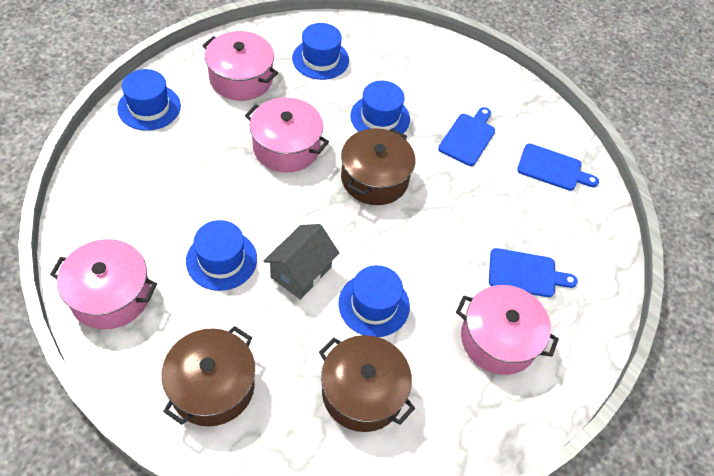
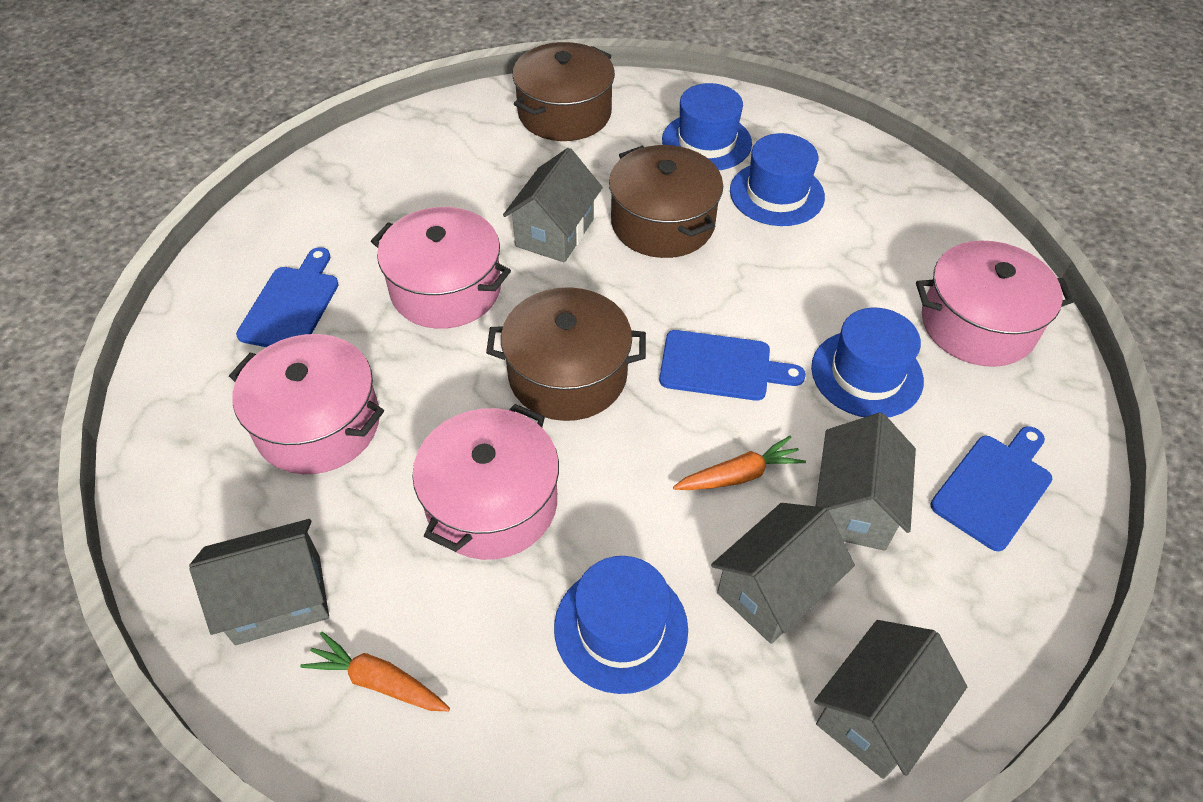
blue hat: 5 -> 4
grey house: 1 -> 5
orange carrot: 0 -> 2

